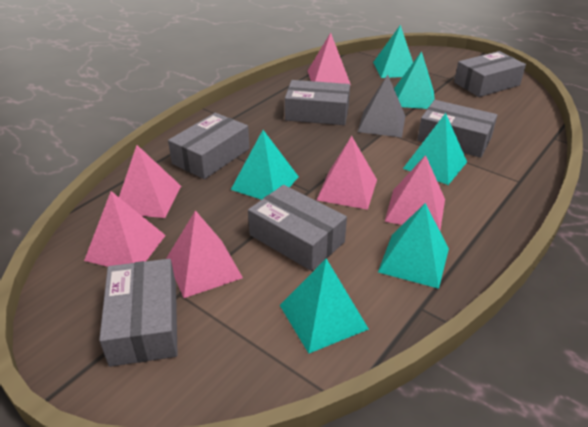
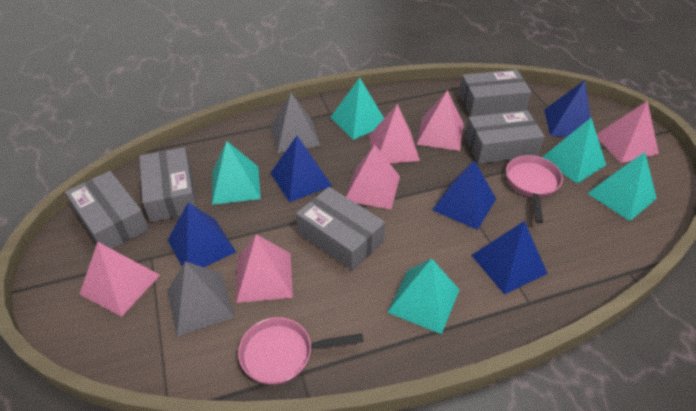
blue pyramid: 0 -> 5
grey box: 6 -> 5
grey pyramid: 1 -> 2
pink pan: 0 -> 2
turquoise pyramid: 6 -> 5

